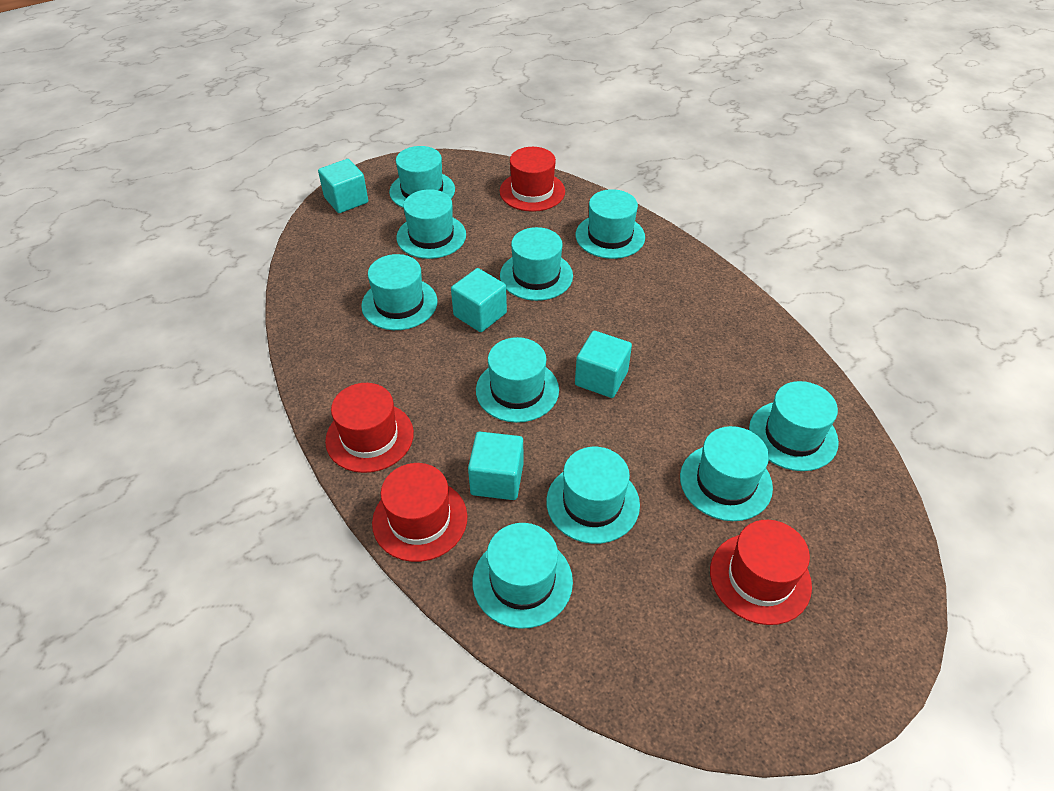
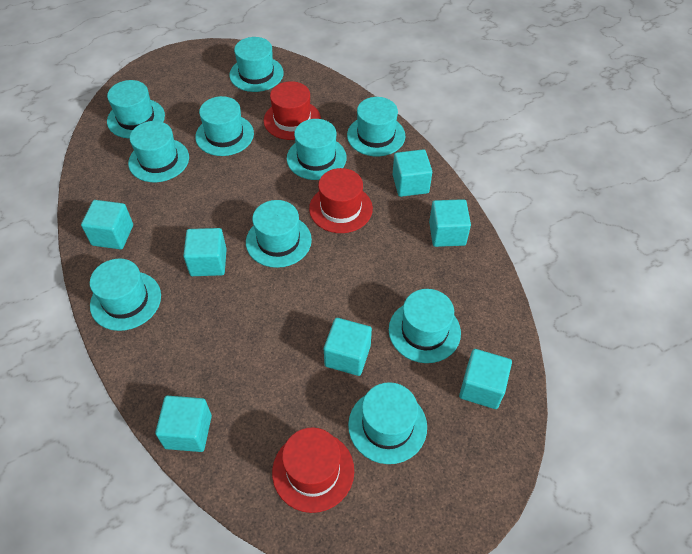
red hat: 4 -> 3
turquoise cube: 4 -> 7

